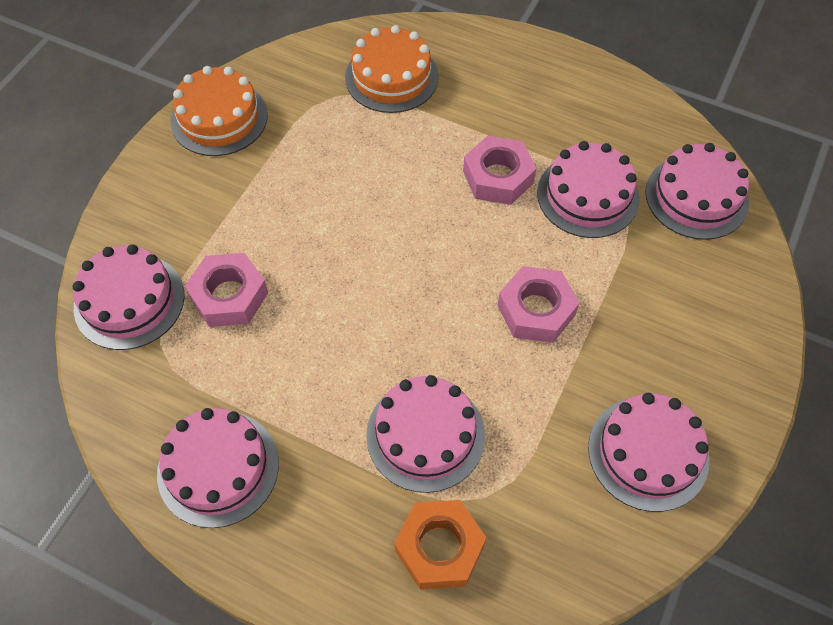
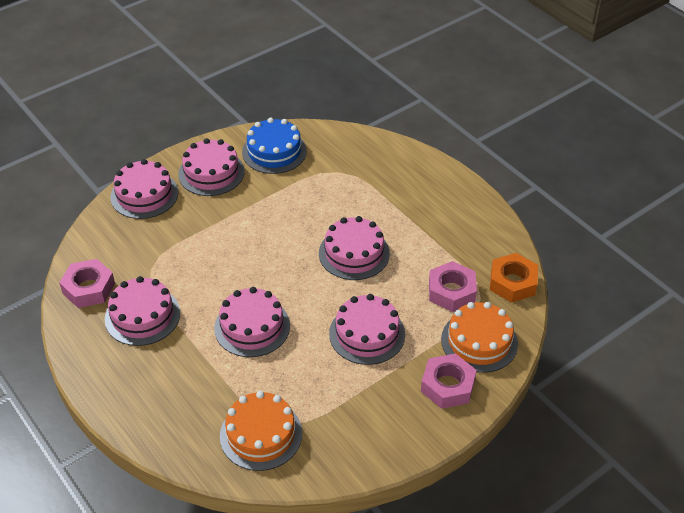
blue cake: 0 -> 1

